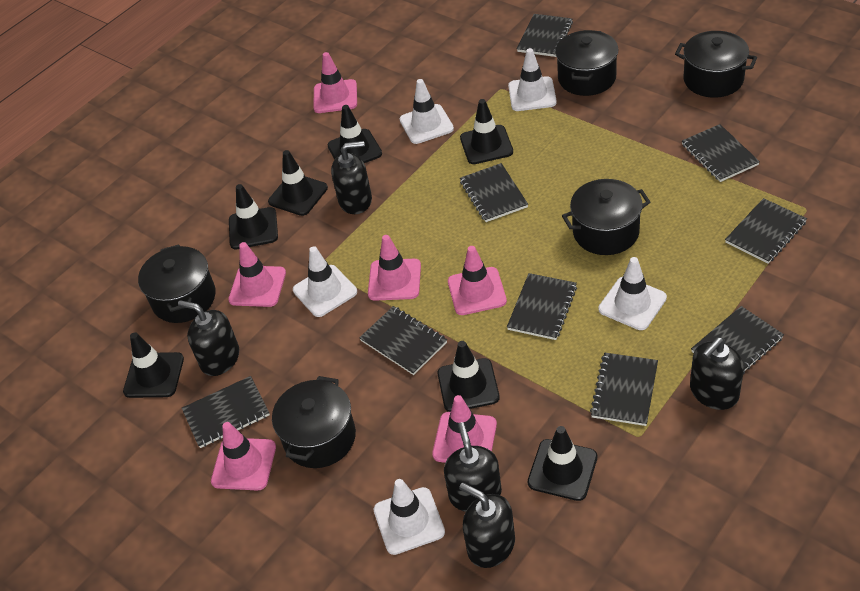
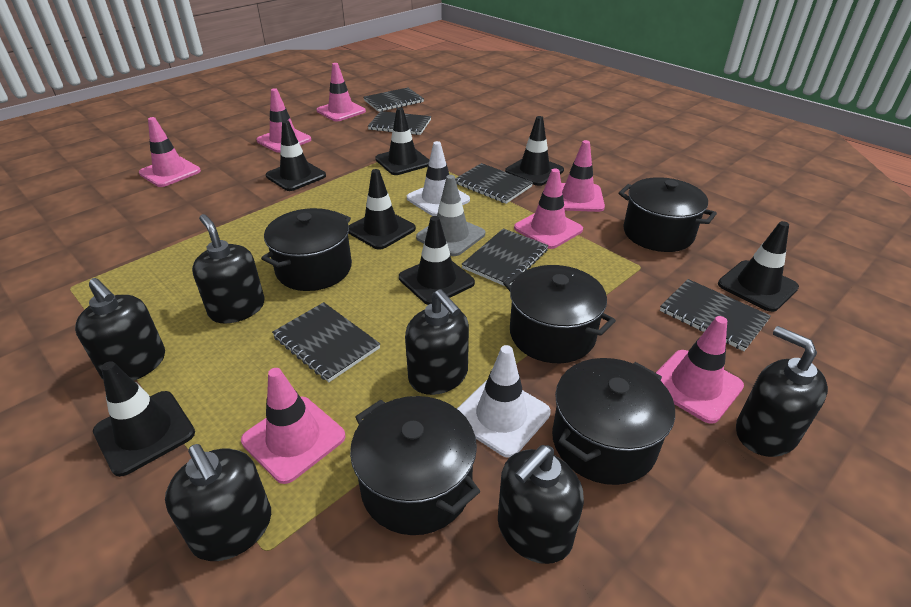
black notebook: 9 -> 6
black soap dispenser: 5 -> 6
grey traffic cone: 0 -> 1
pink traffic cone: 6 -> 7
white traffic cone: 5 -> 2

